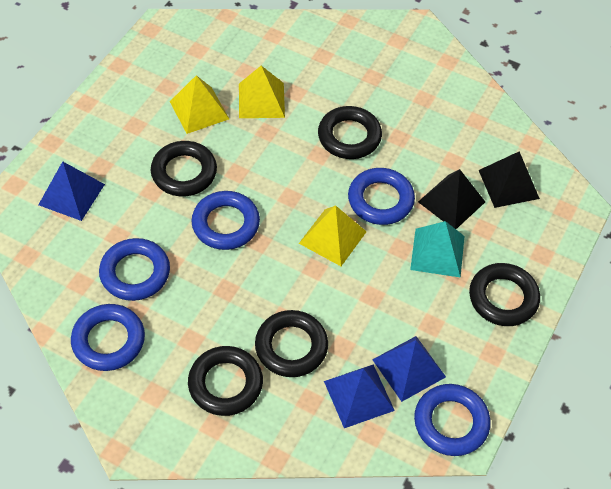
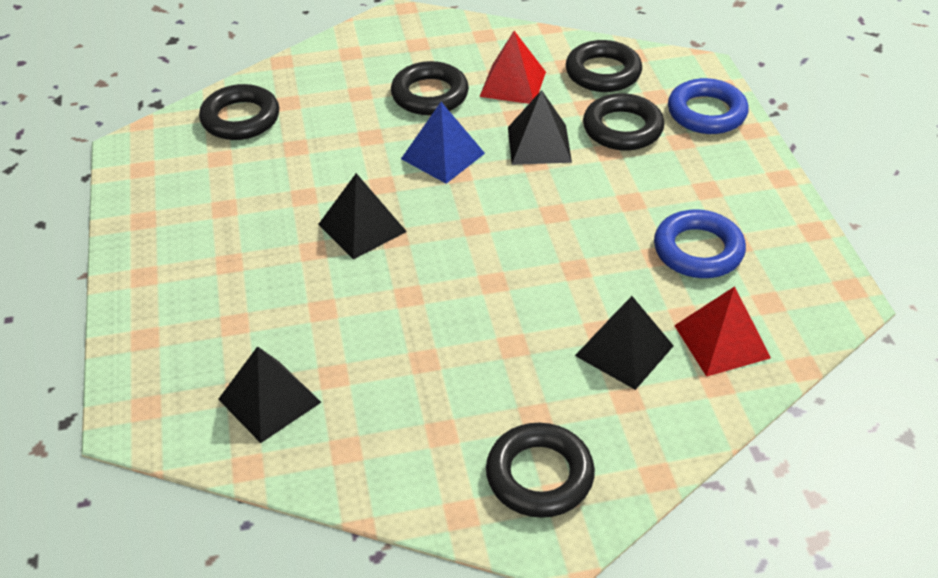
black pyramid: 2 -> 4
blue pyramid: 3 -> 1
blue ring: 5 -> 2
red pyramid: 0 -> 2
turquoise pyramid: 1 -> 0
yellow pyramid: 3 -> 0

